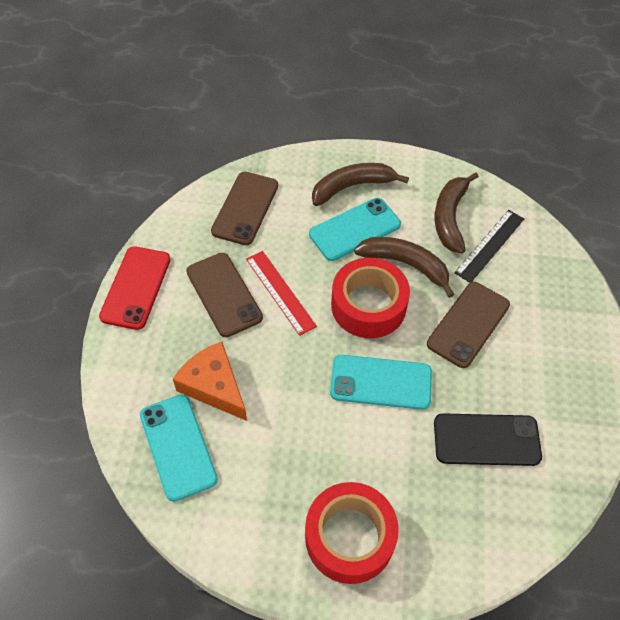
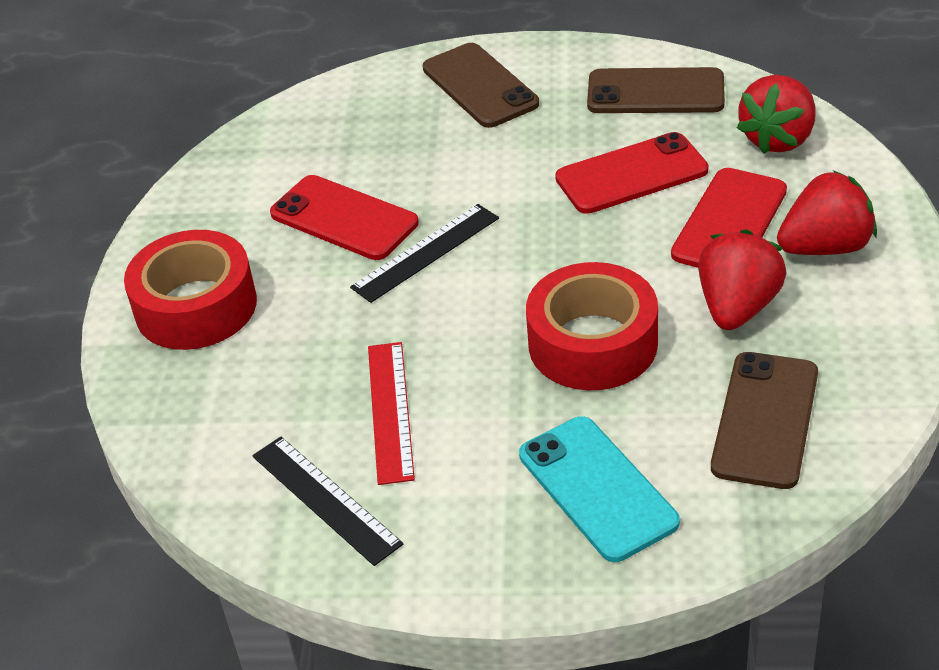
black phone: 1 -> 0
black ruler: 1 -> 2
brown banana: 3 -> 0
orange cheese: 1 -> 0
red phone: 1 -> 3
red strawberry: 0 -> 3
turquoise phone: 3 -> 1

